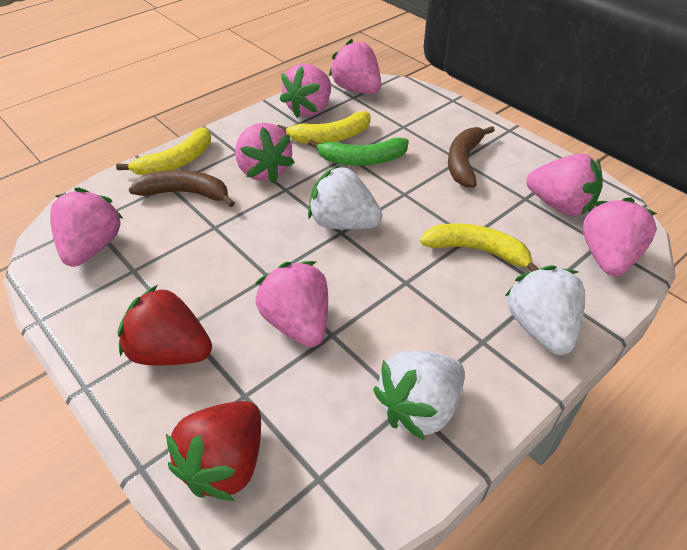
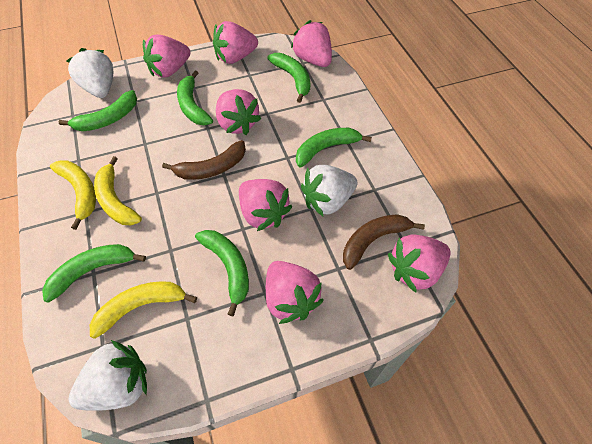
green banana: 1 -> 6
red strawberry: 2 -> 0

